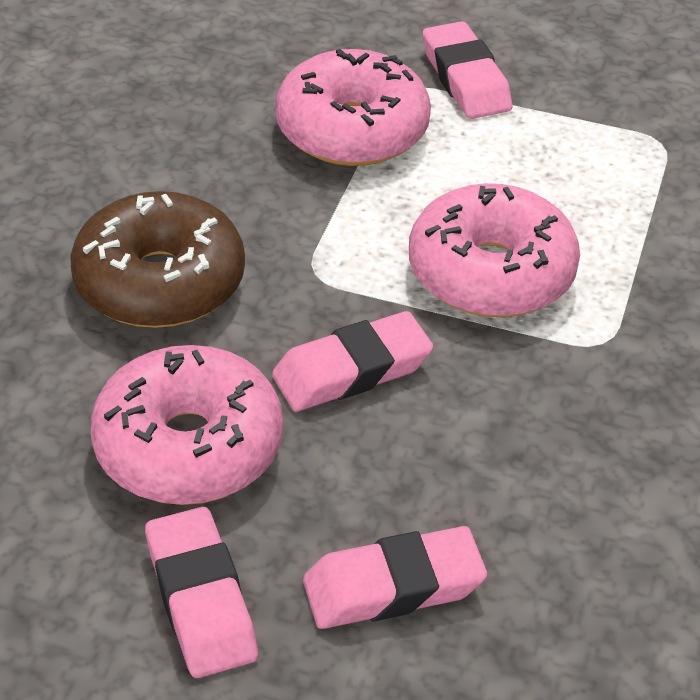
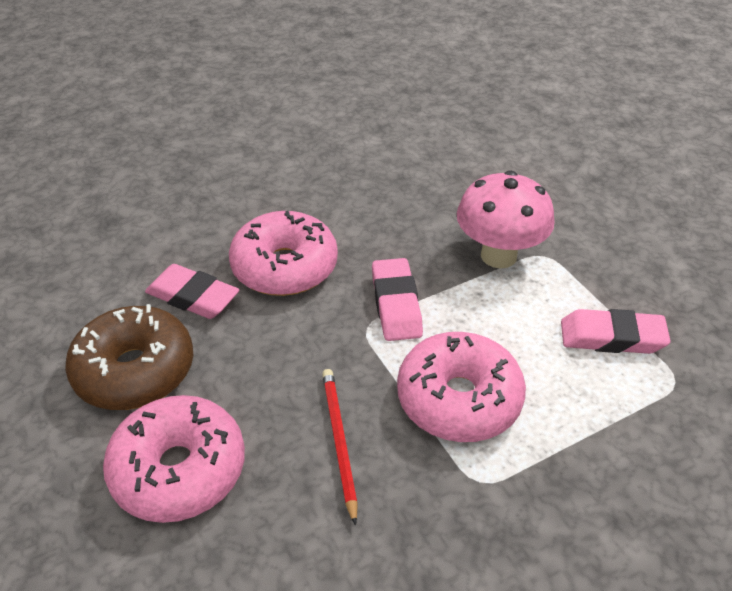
pink eraser: 4 -> 3
pink mushroom: 0 -> 1
red pencil: 0 -> 1

